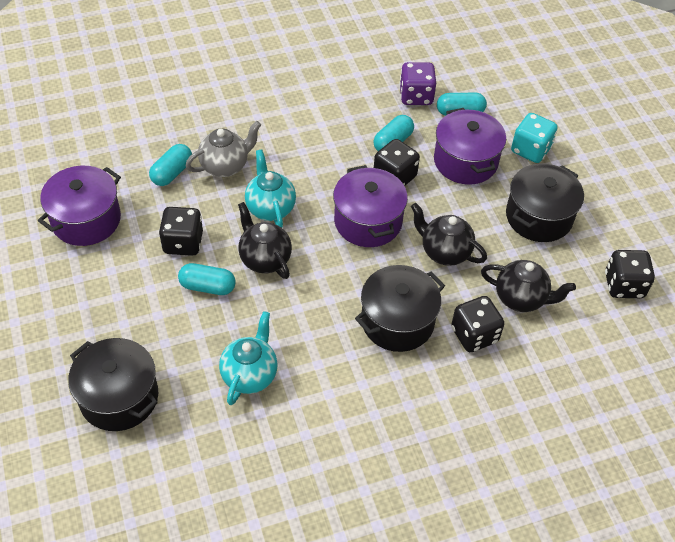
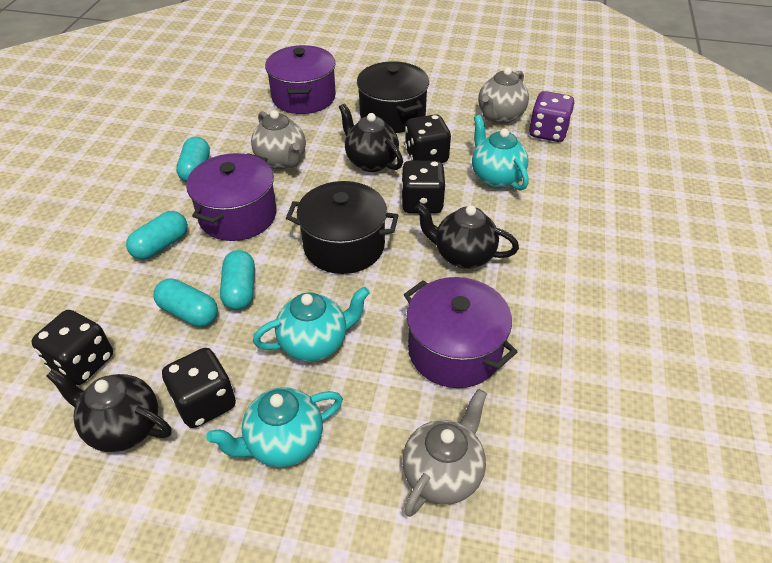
black pot: 3 -> 2
grey teapot: 1 -> 3
turquoise dice: 1 -> 0
turquoise teapot: 2 -> 3

